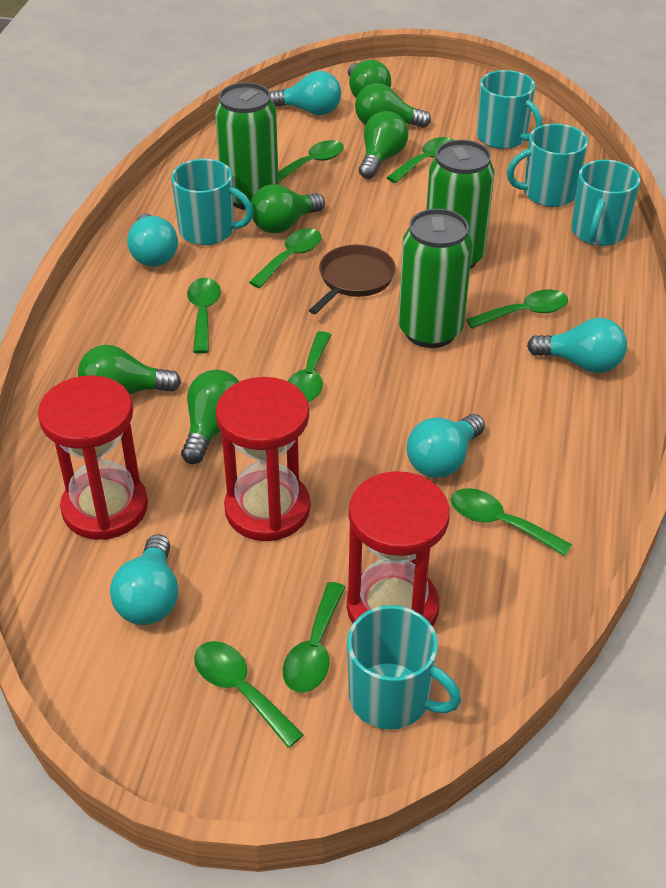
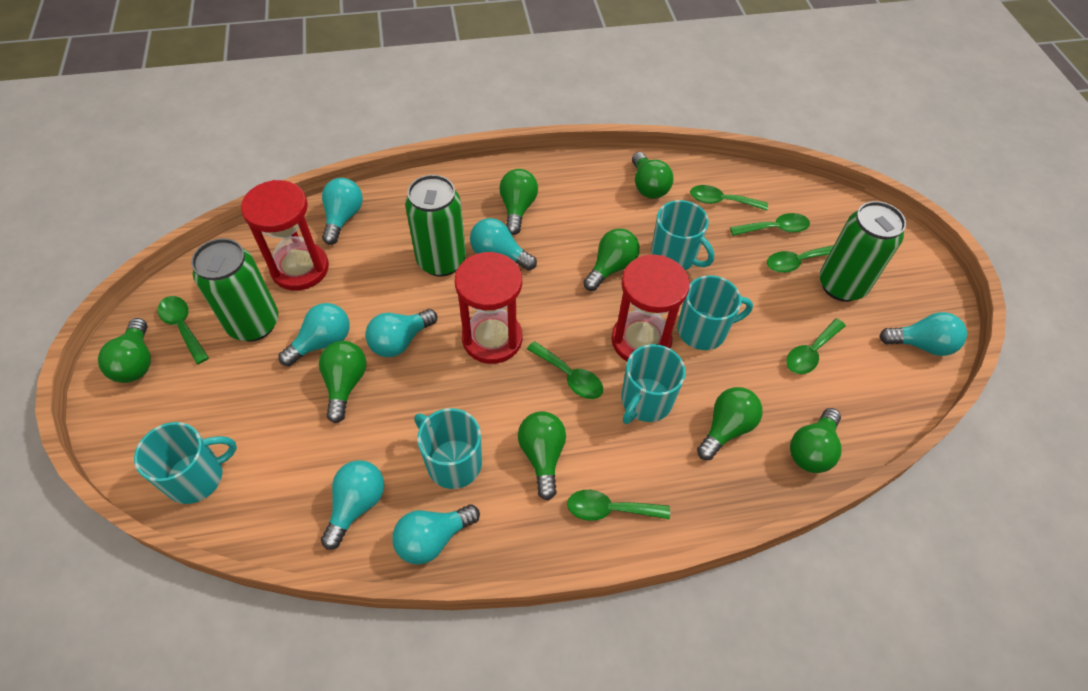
brown pan: 1 -> 0
green light bulb: 6 -> 8
green spoon: 9 -> 7
turquoise light bulb: 5 -> 7

